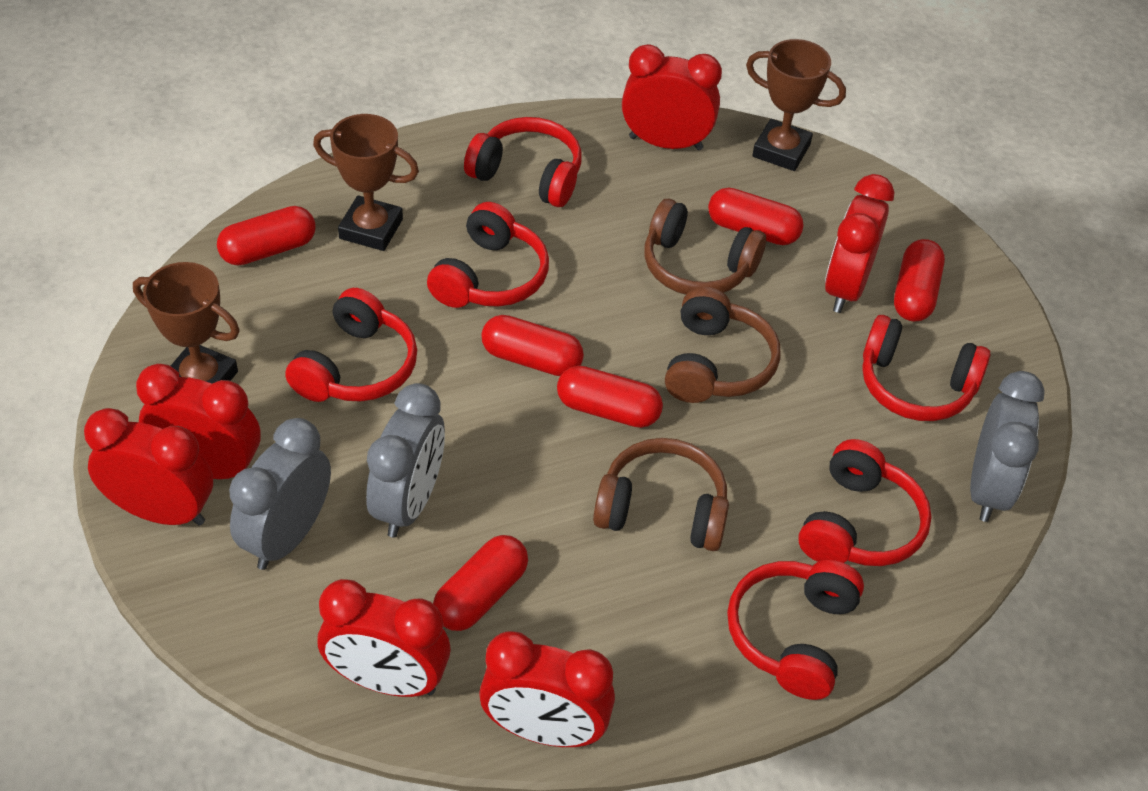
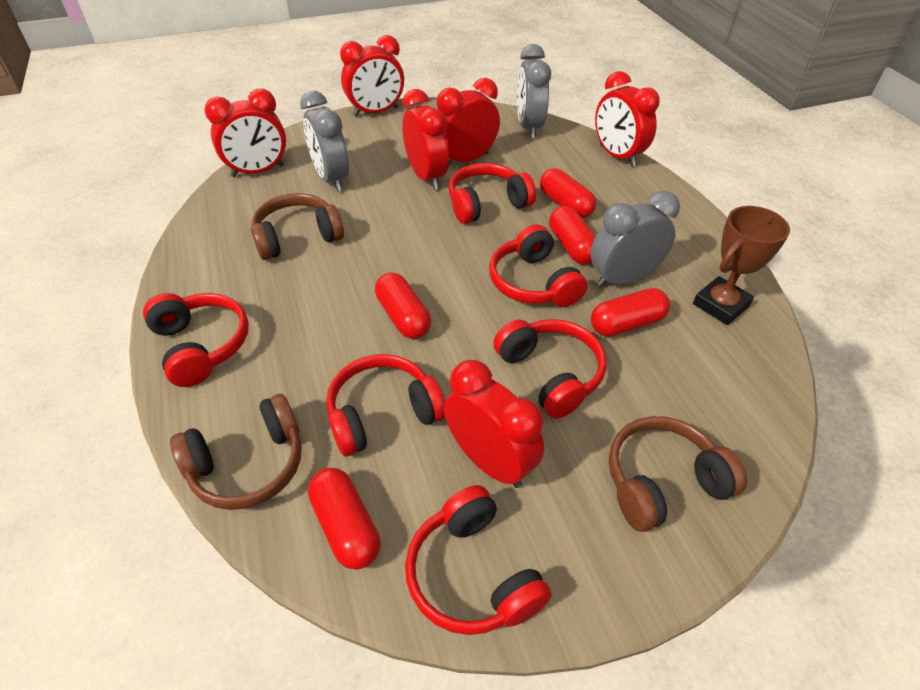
brown trophy: 3 -> 1
red capsule: 6 -> 5

